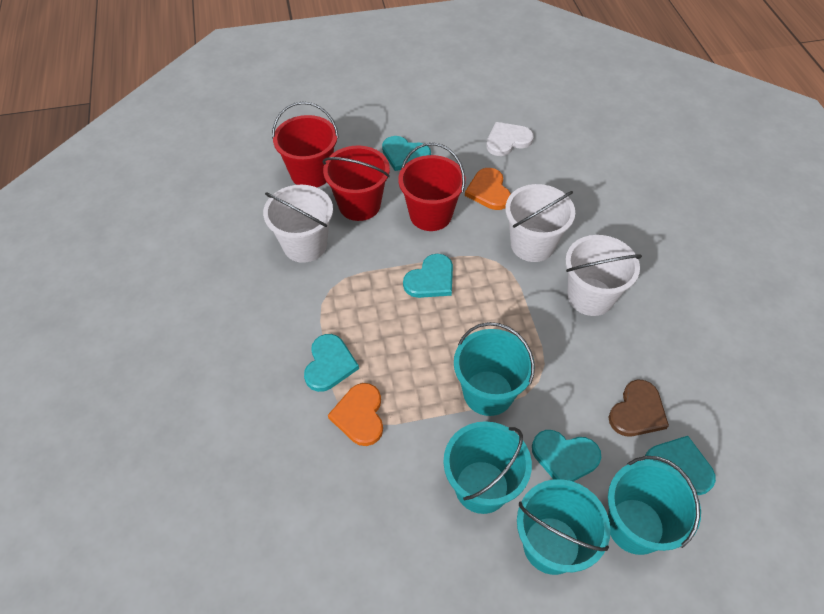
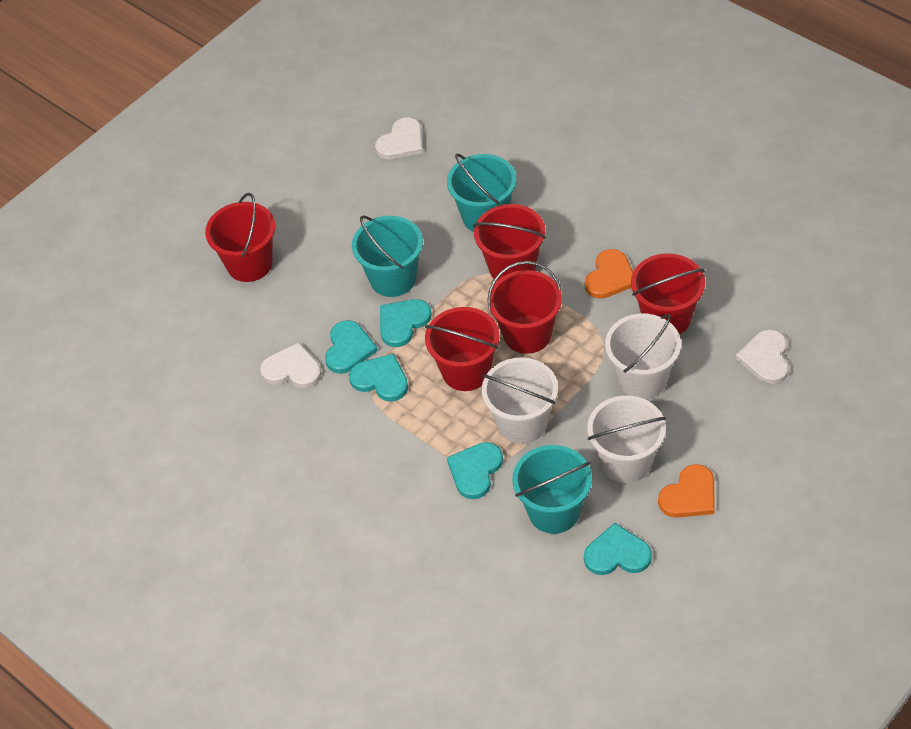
brown heart: 1 -> 0
red bucket: 3 -> 5
turquoise bucket: 4 -> 3
white heart: 1 -> 3

